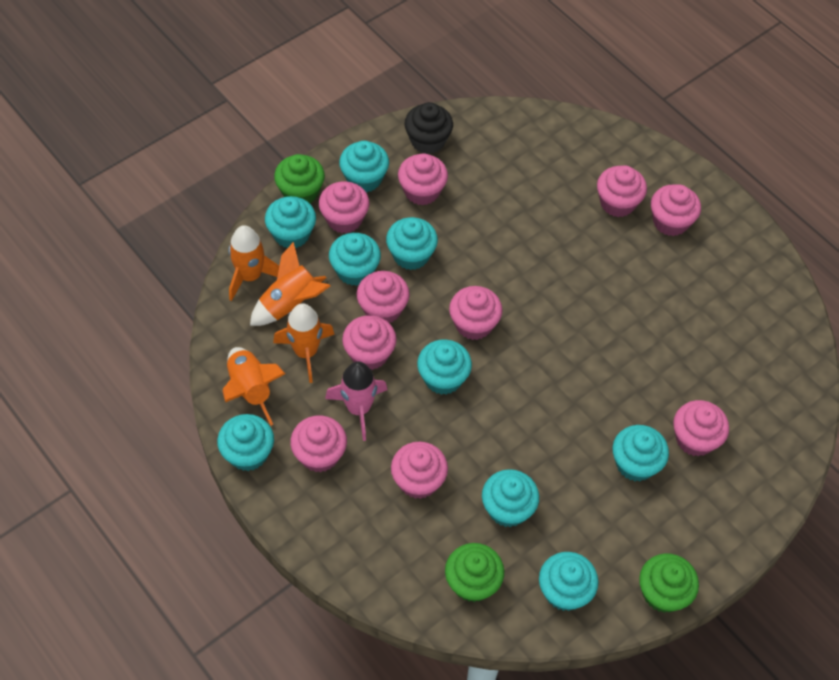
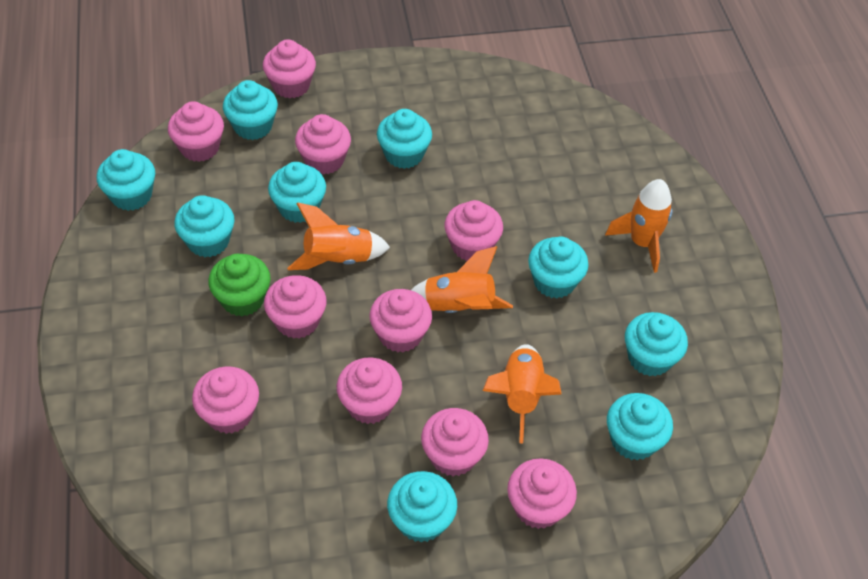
black cupcake: 1 -> 0
green cupcake: 3 -> 1
pink rocket: 1 -> 0

